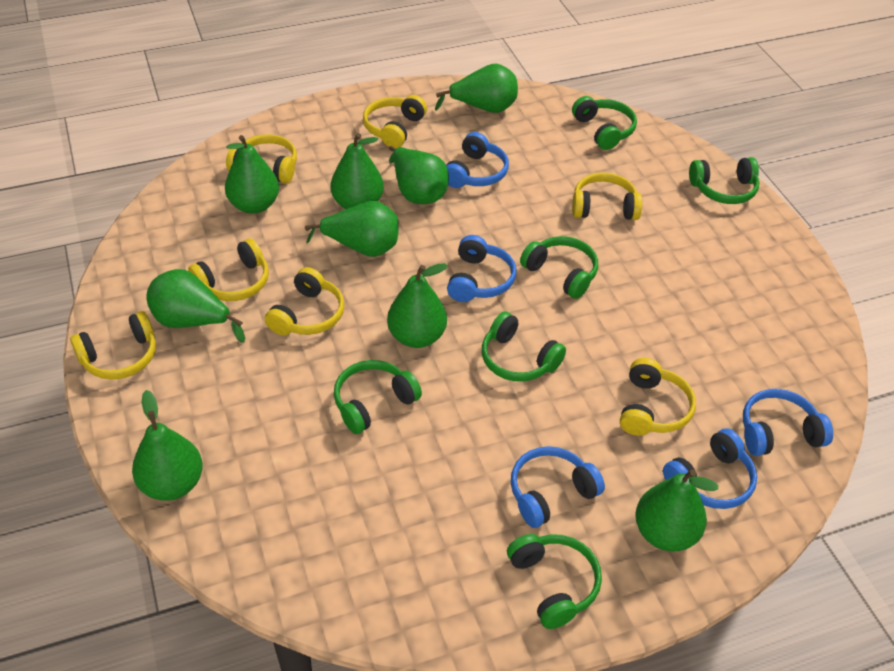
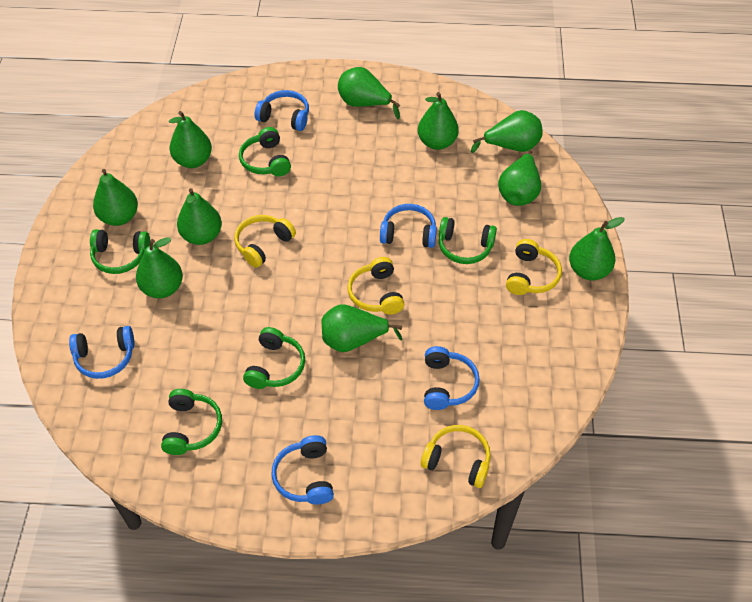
green headphones: 6 -> 5
green pear: 9 -> 10
yellow headphones: 7 -> 4

